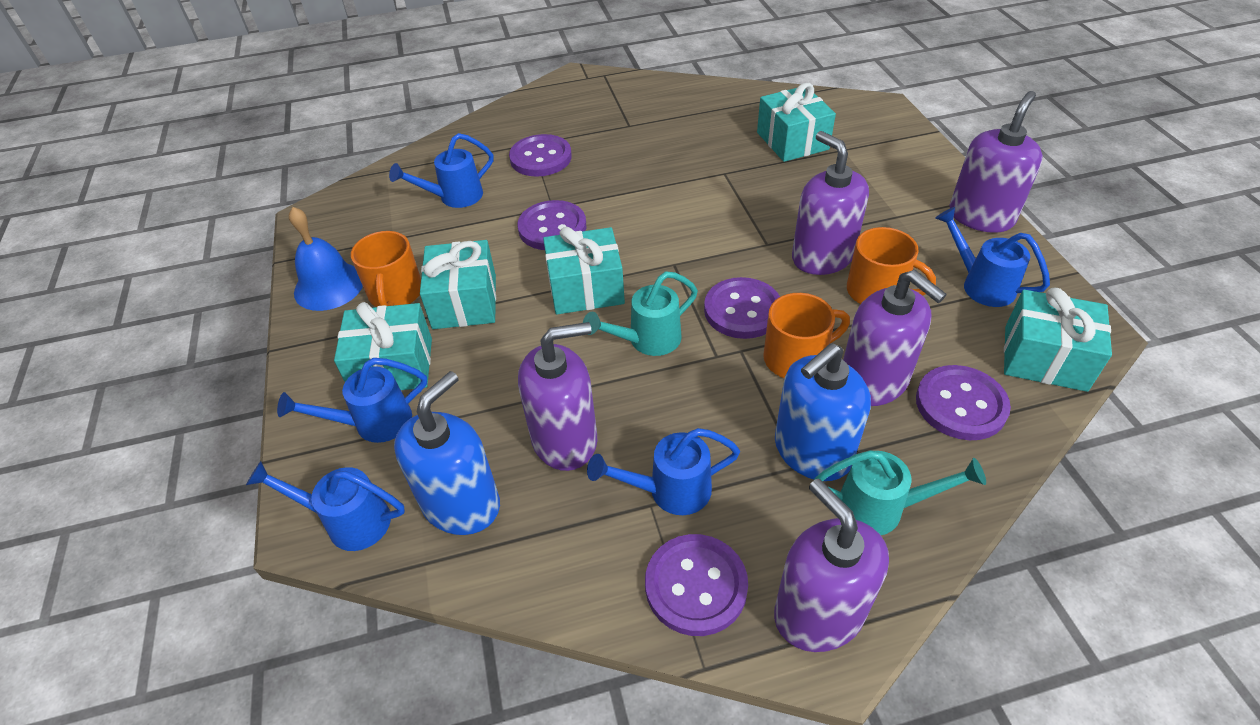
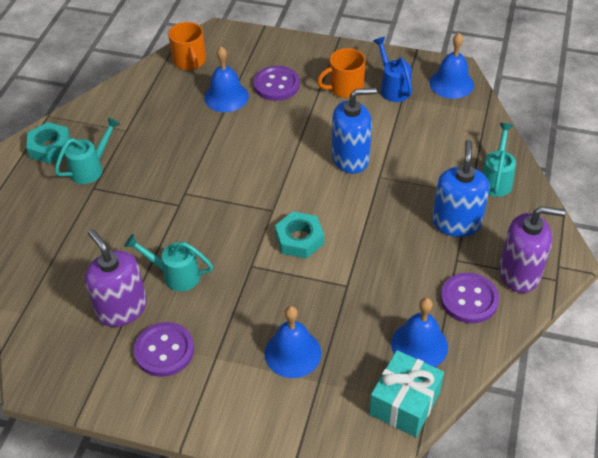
blue bell: 1 -> 4
blue watering can: 5 -> 1
orange mug: 3 -> 2
purple button: 5 -> 3
purple soap dispenser: 5 -> 2
turquoise gift: 5 -> 1
turquoise nut: 0 -> 2
turquoise watering can: 2 -> 3

